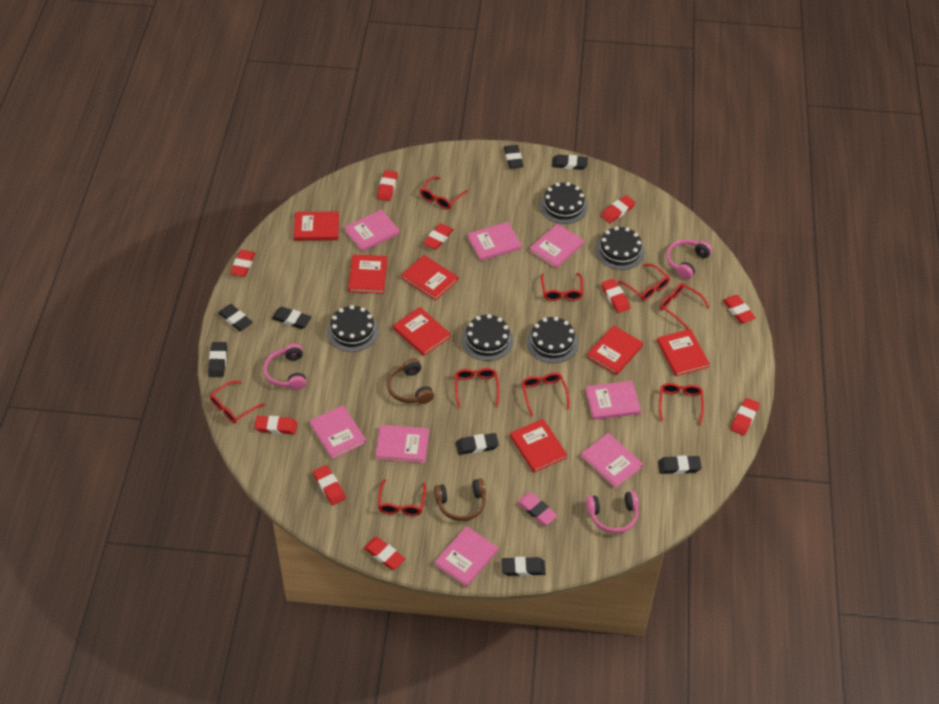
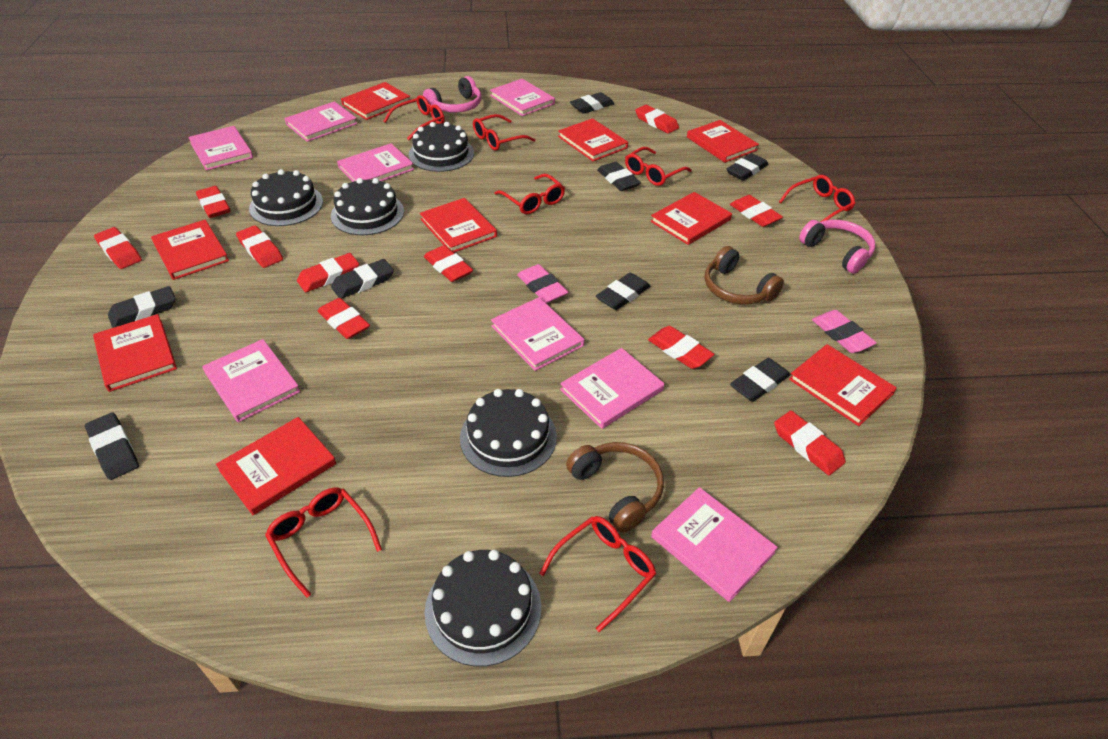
pink eraser: 1 -> 2
pink headphones: 3 -> 2
red book: 7 -> 9
red glasses: 9 -> 7

